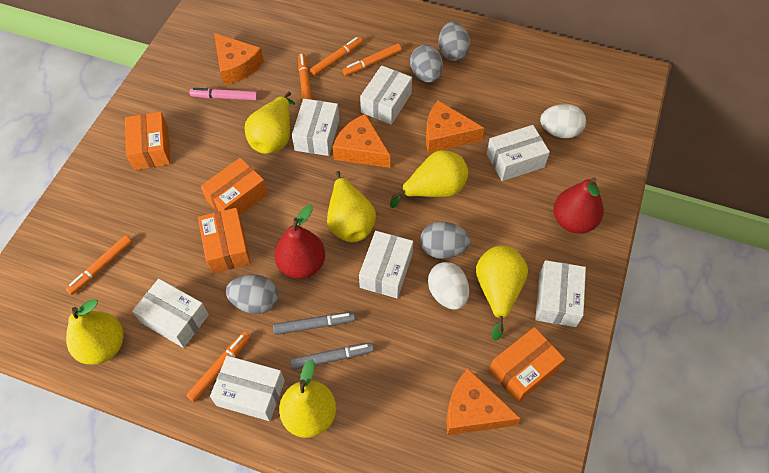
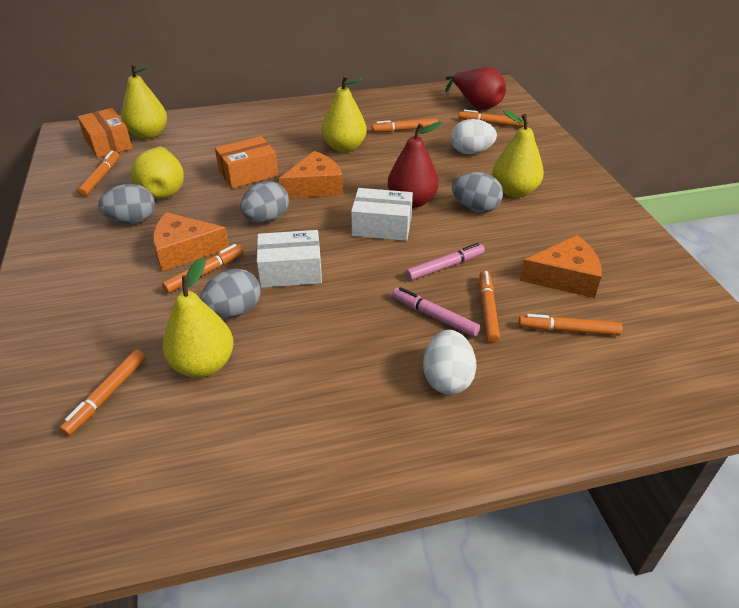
grey marker: 2 -> 0
orange box: 4 -> 2
orange cheese: 4 -> 3
orange marker: 5 -> 7
pink marker: 1 -> 2
white box: 7 -> 2
yellow pear: 6 -> 5

